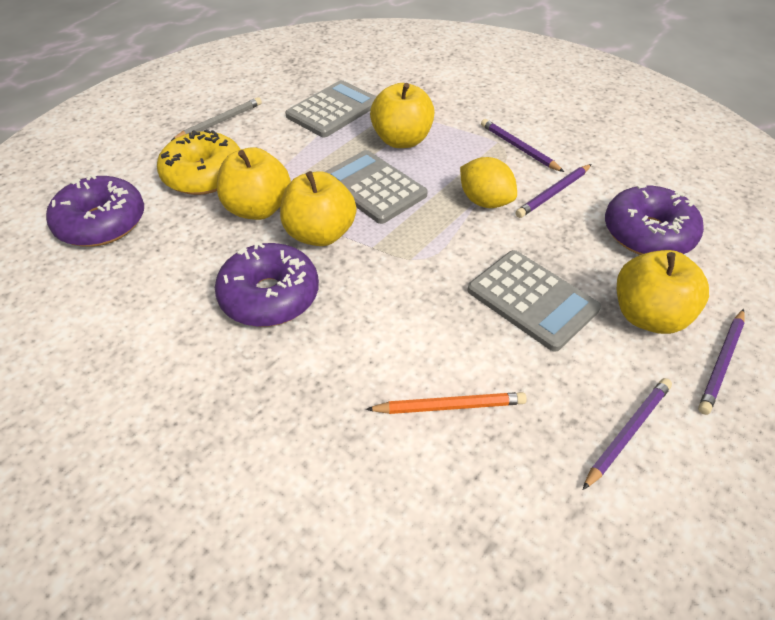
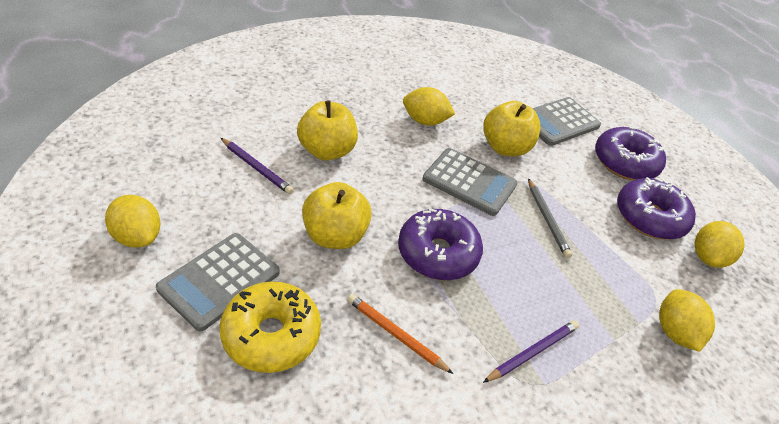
purple pencil: 4 -> 2
yellow apple: 4 -> 3
yellow lemon: 1 -> 4

